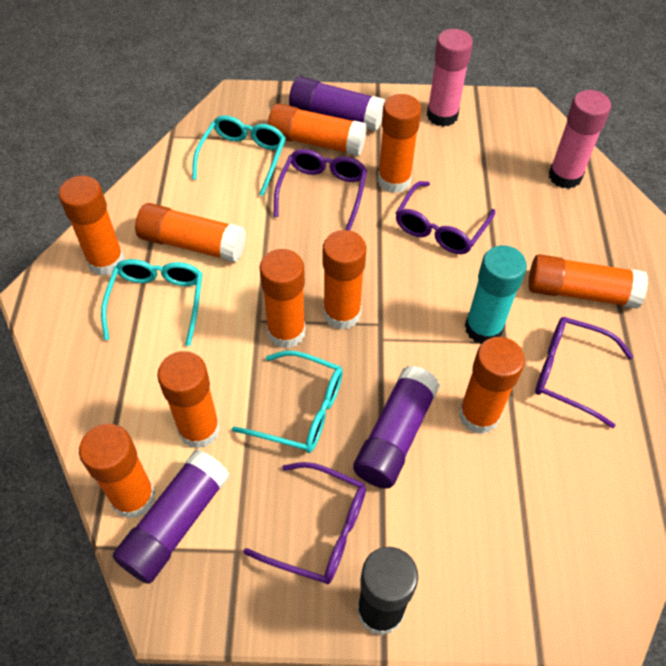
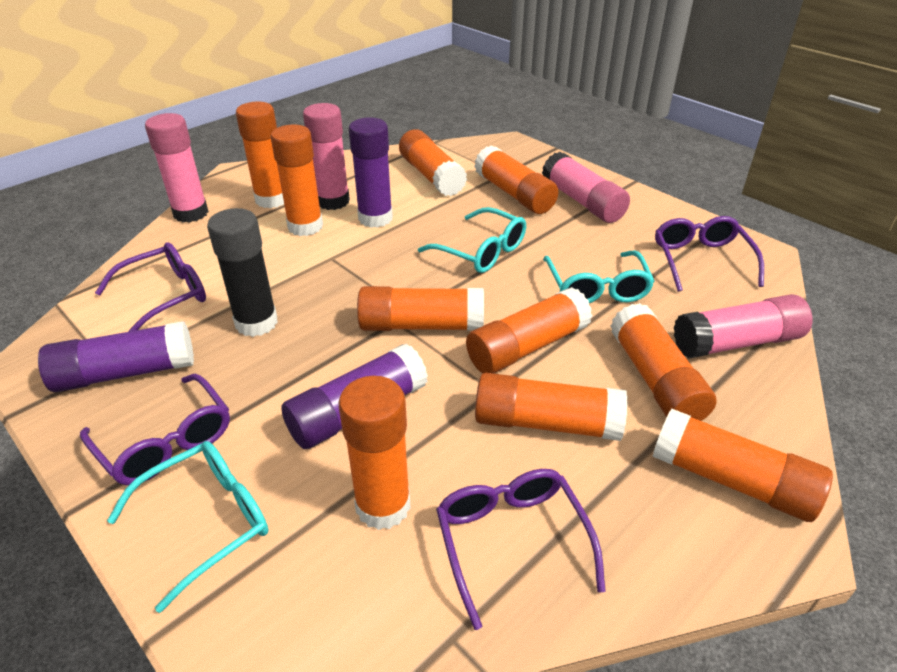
pink glue stick: 2 -> 4
turquoise glue stick: 1 -> 0

